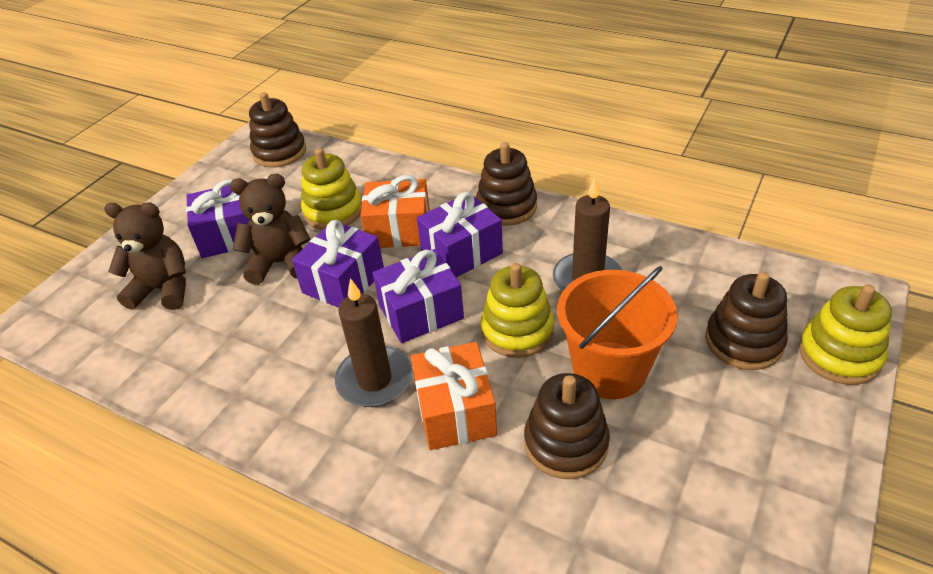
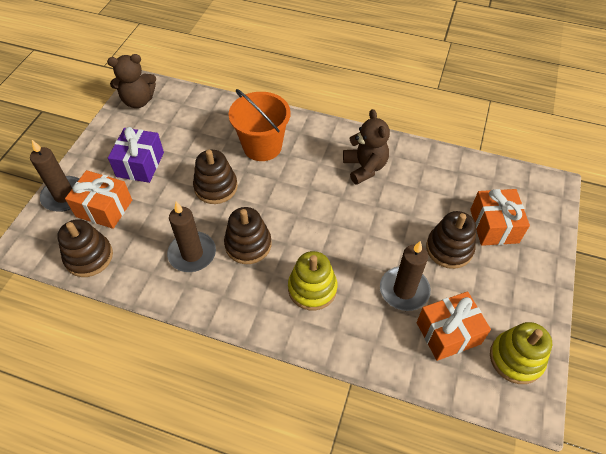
brown candle: 2 -> 3
orange gift: 2 -> 3
purple gift: 4 -> 1
yellow stacking toy: 3 -> 2

